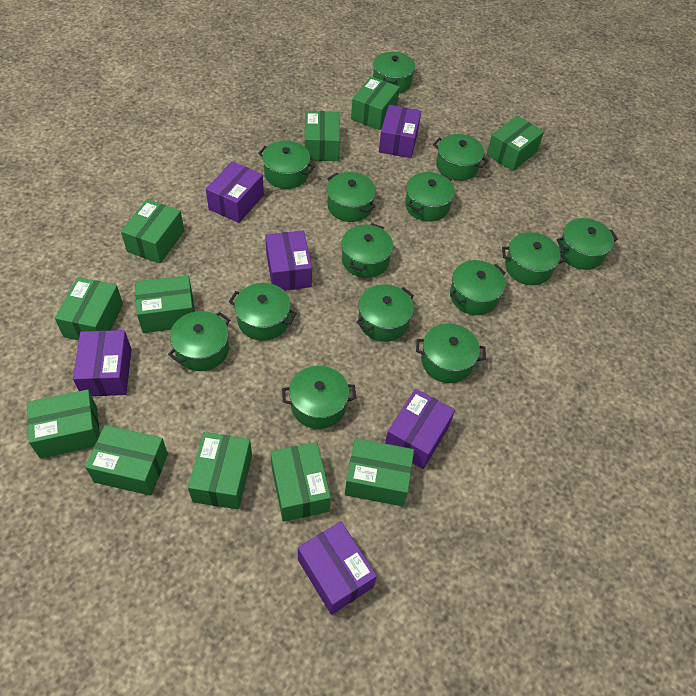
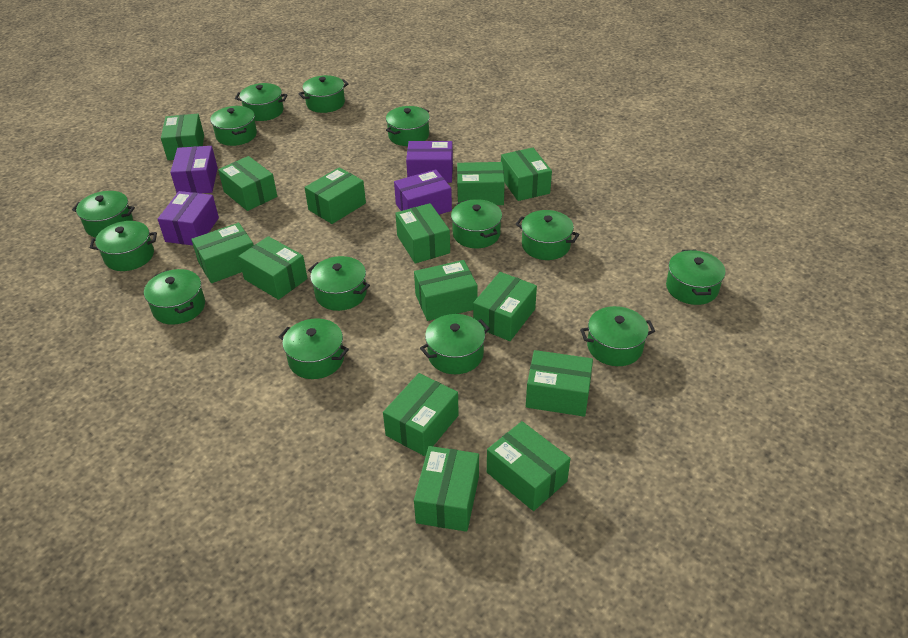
green box: 11 -> 14
purple box: 6 -> 4

